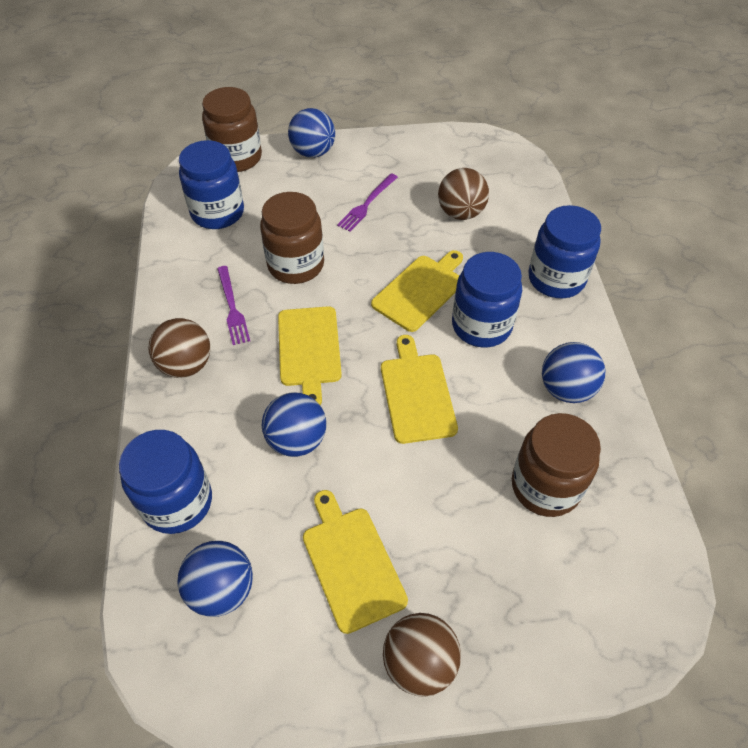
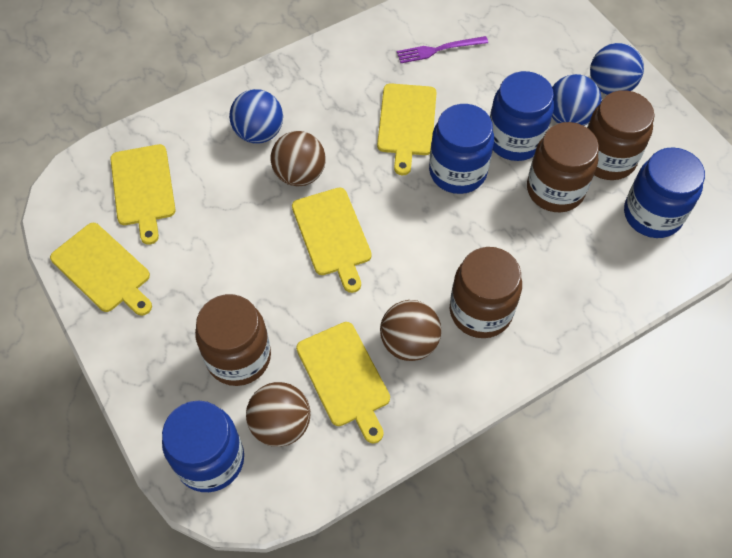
blue ball: 4 -> 3
brown jar: 3 -> 4
purple fork: 2 -> 1
yellow cutting board: 4 -> 5

